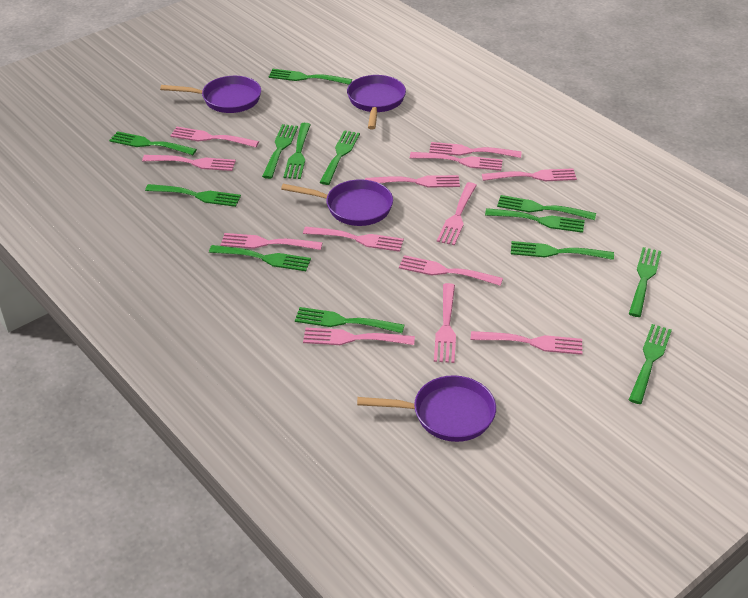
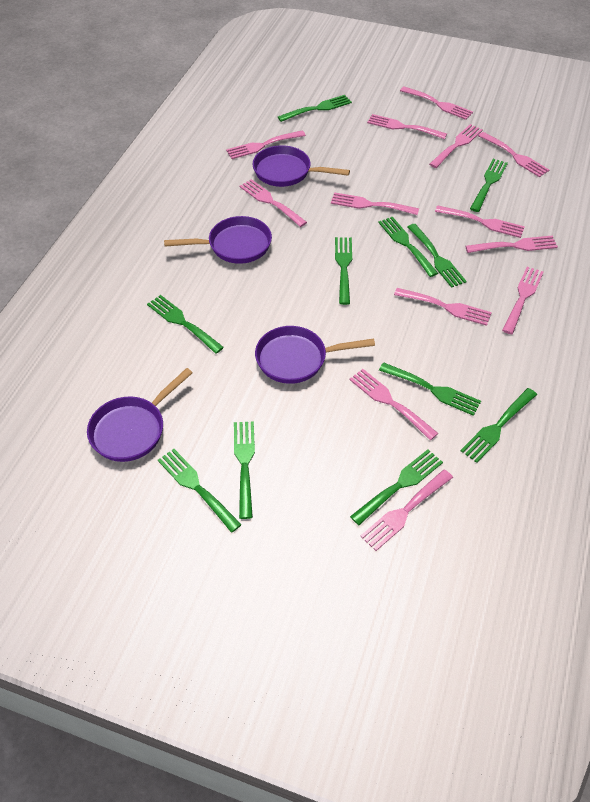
green fork: 13 -> 11

